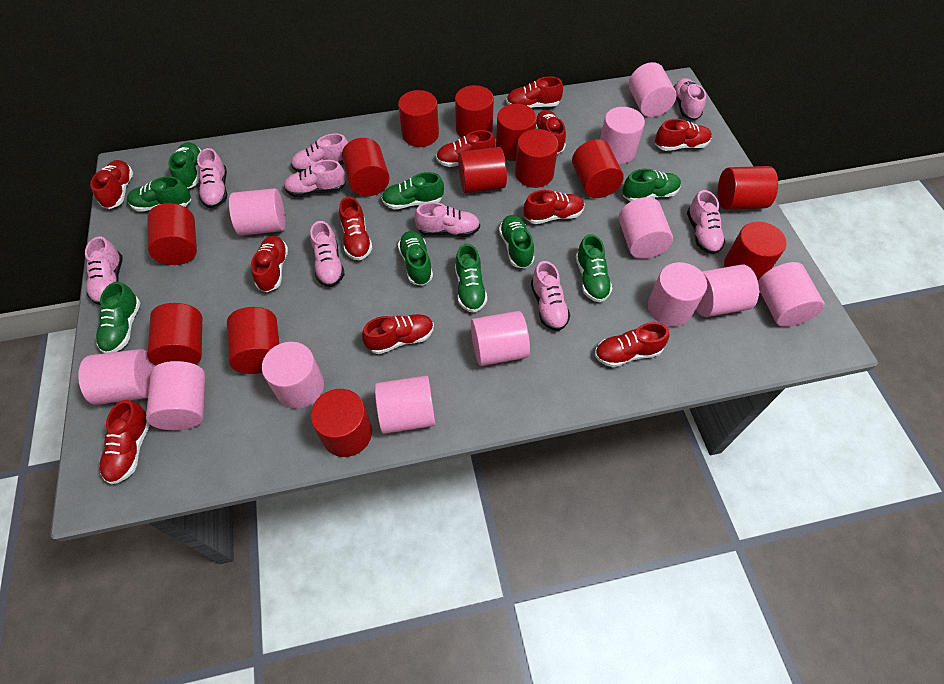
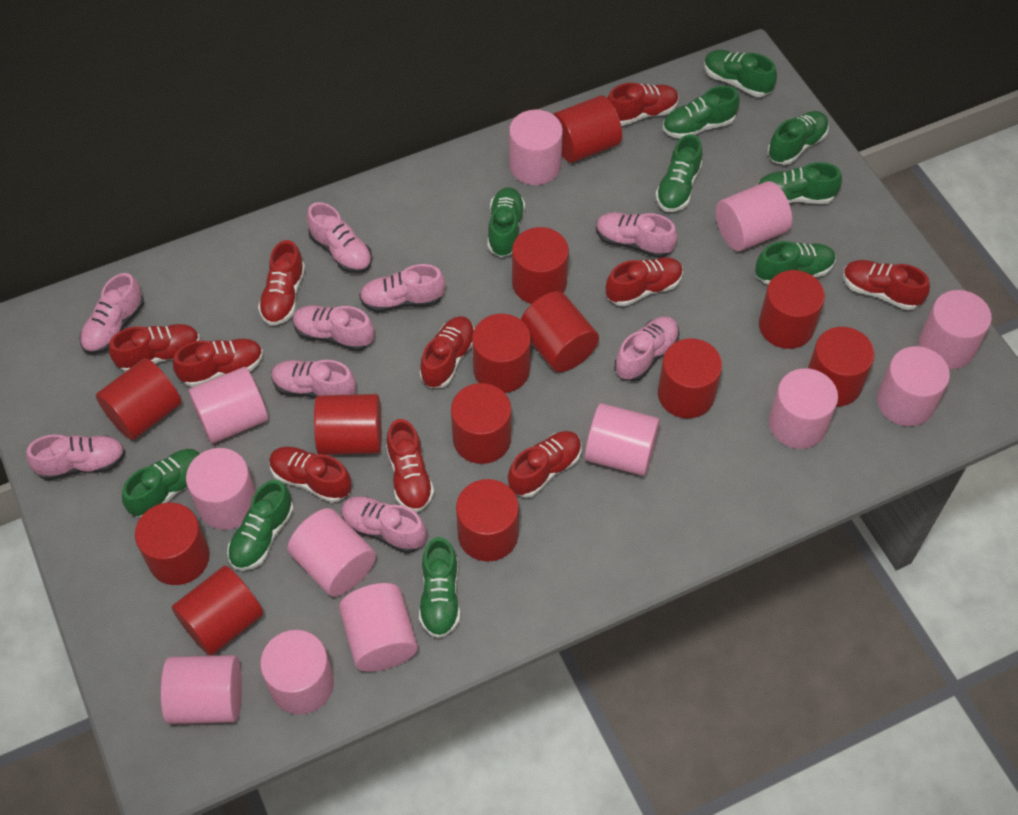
green shoe: 9 -> 10
red shoe: 11 -> 10

